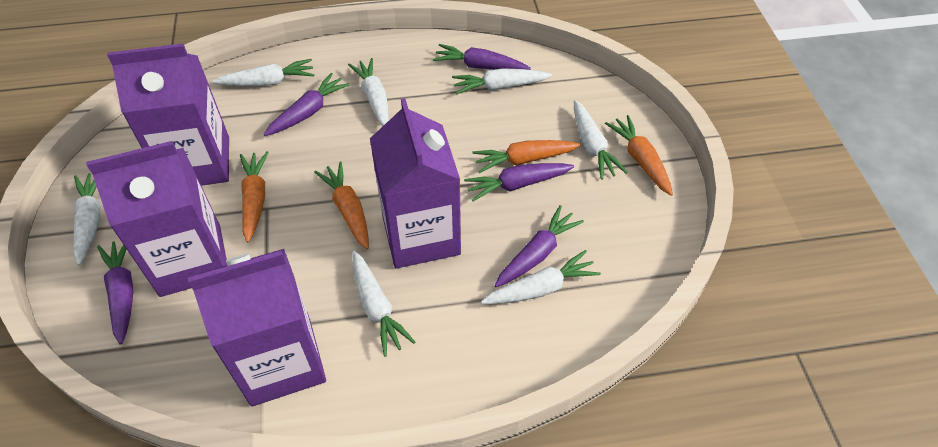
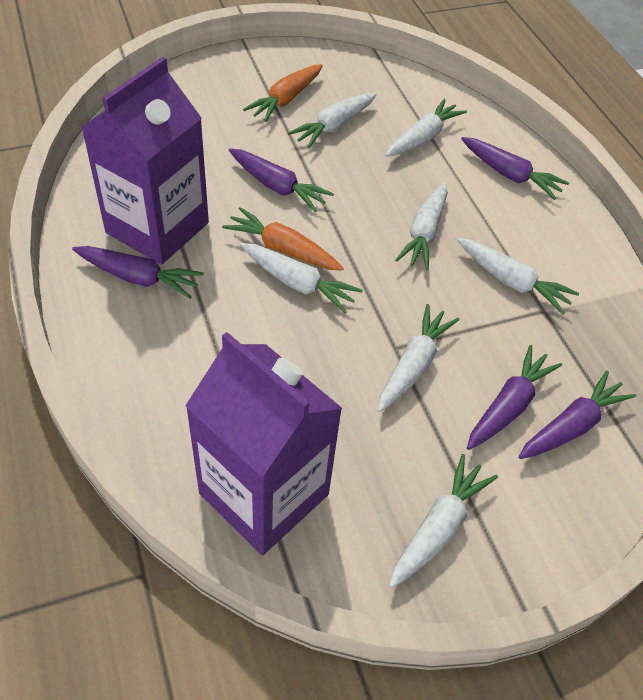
orange carrot: 4 -> 2
purple carton: 4 -> 2

